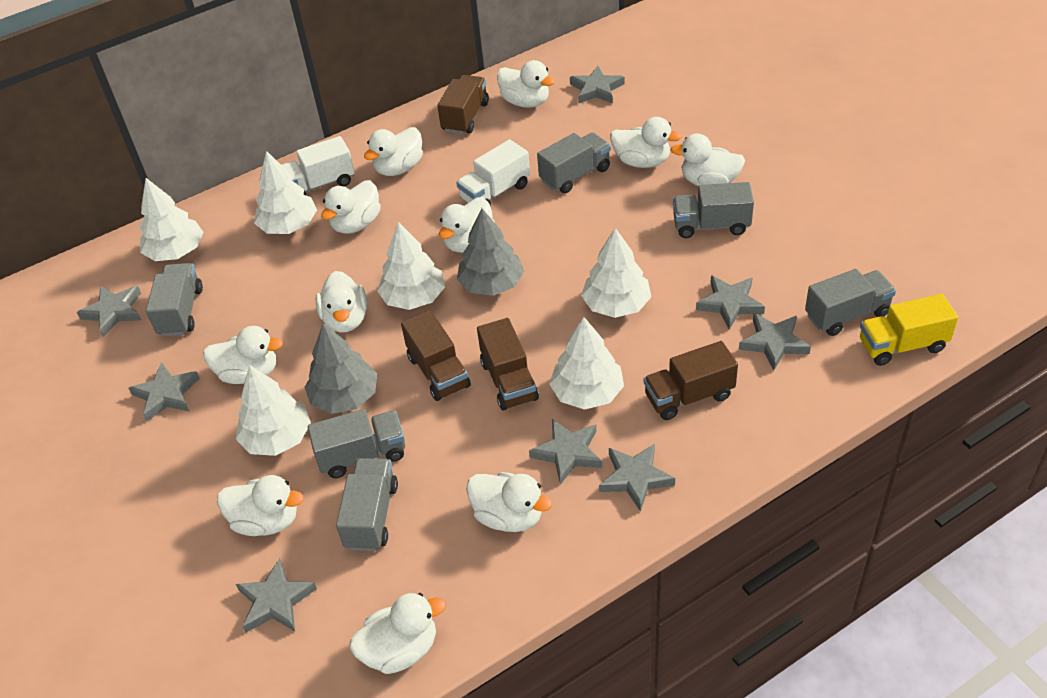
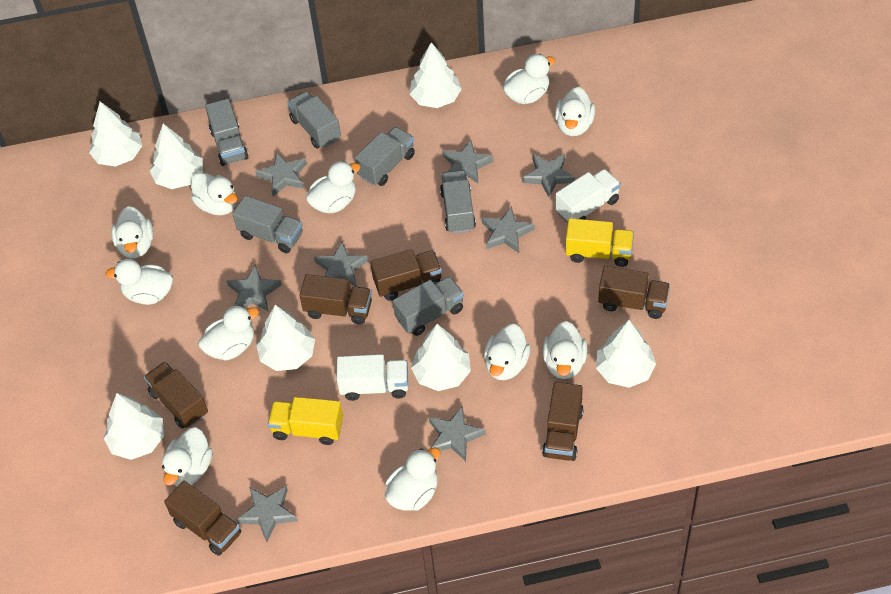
brown truck: 4 -> 6
grey tree: 2 -> 0
white tree: 6 -> 7
yellow truck: 1 -> 2

